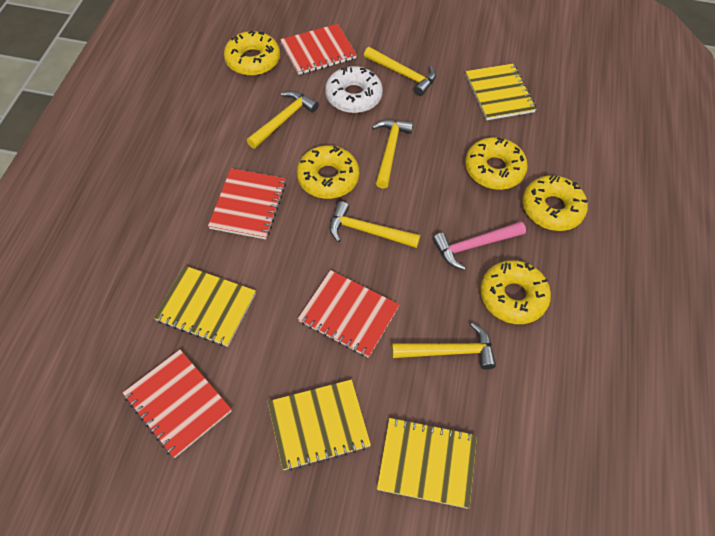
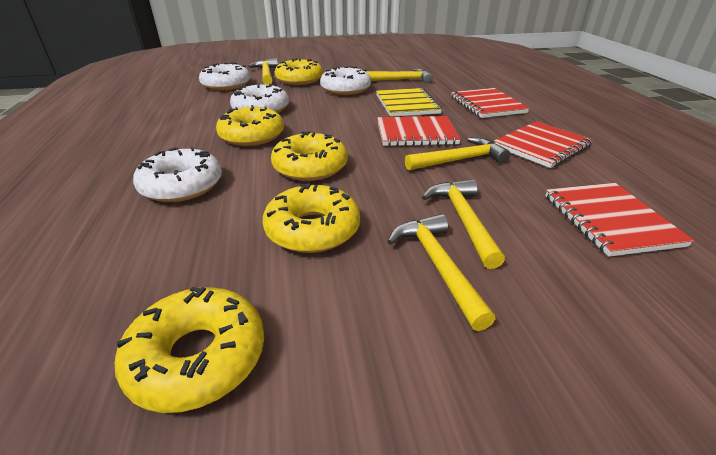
pink hammer: 1 -> 0
white donut: 1 -> 4
yellow notebook: 4 -> 1

